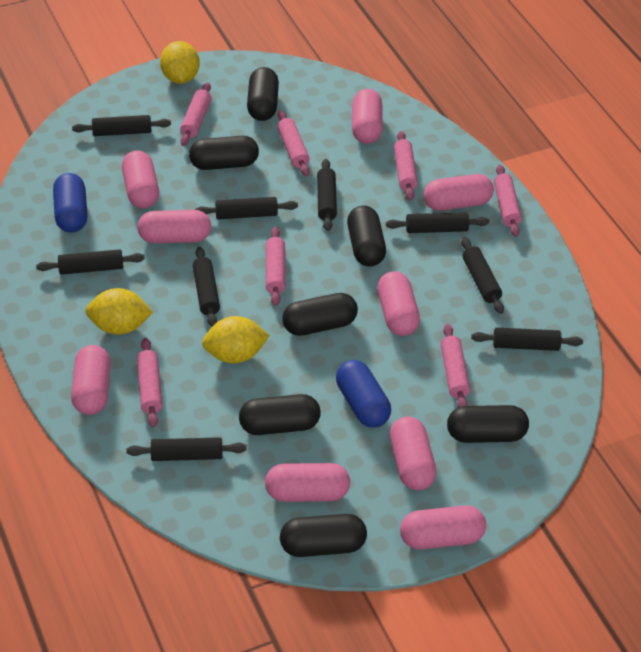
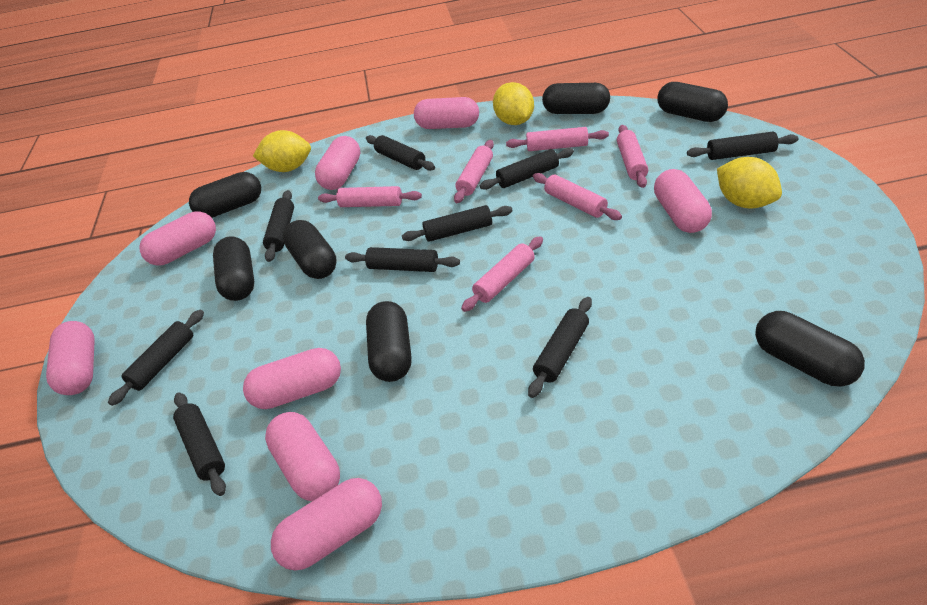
blue capsule: 2 -> 0
pink capsule: 9 -> 8
pink rolling pin: 7 -> 6

